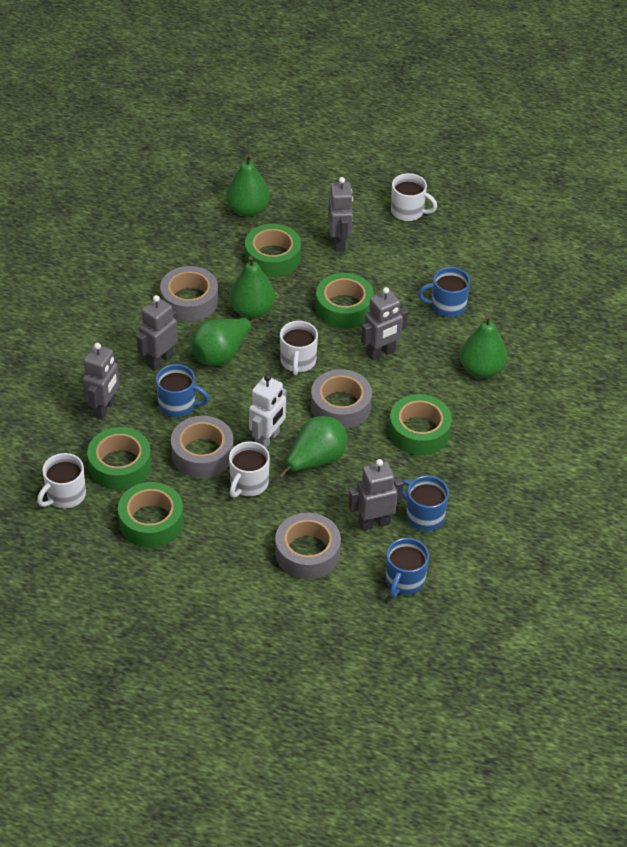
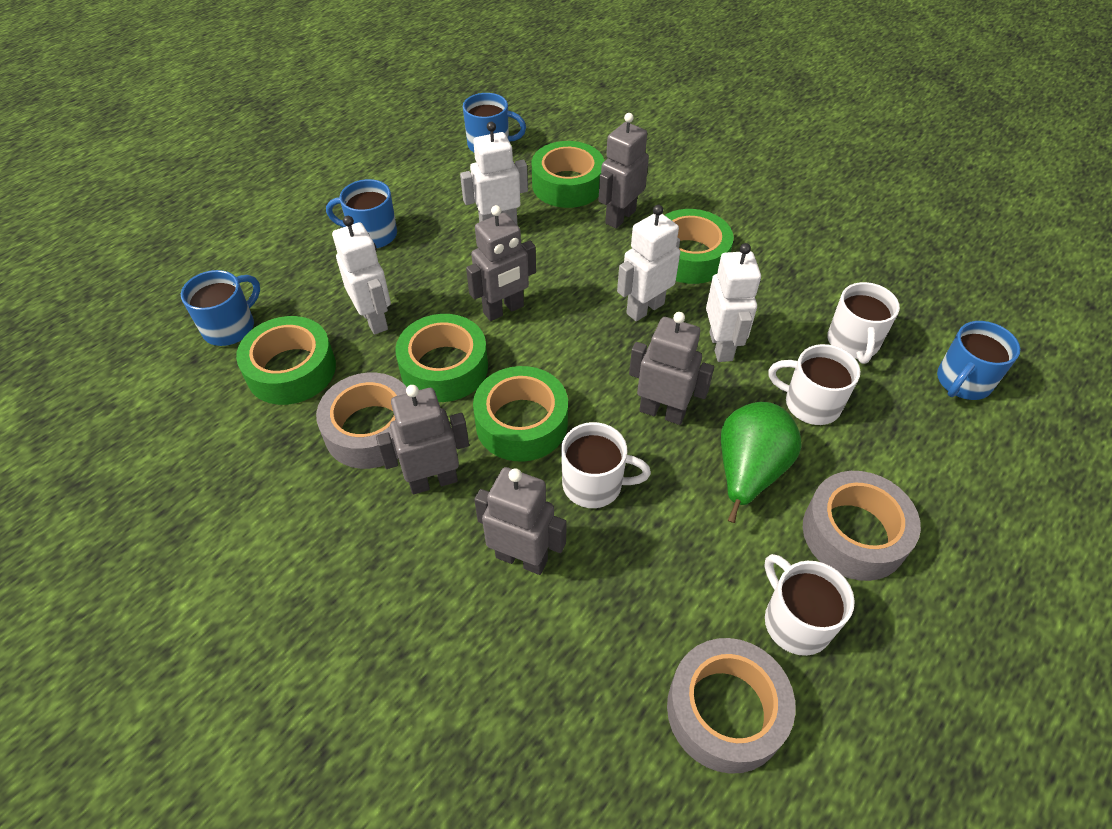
green pear: 5 -> 1
grey tape: 4 -> 3
white robot: 1 -> 4

